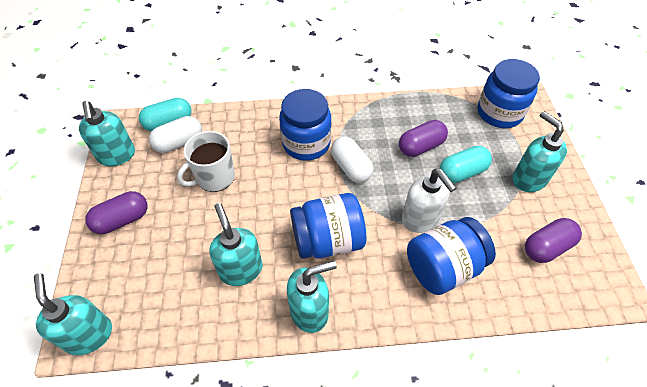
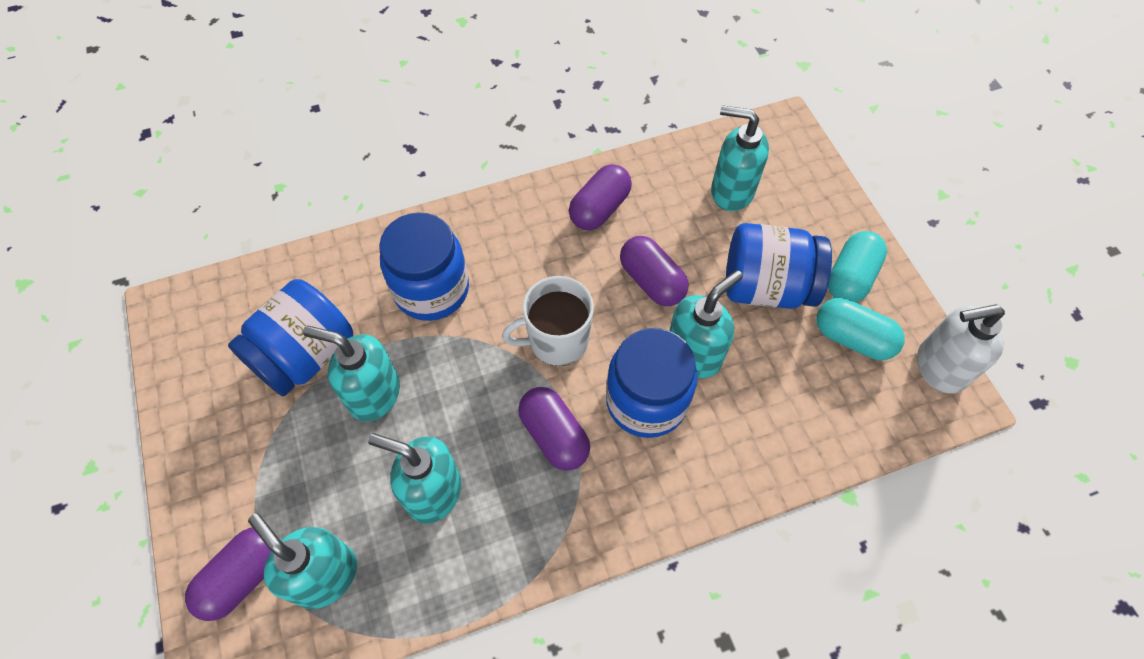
purple capsule: 3 -> 4
white capsule: 2 -> 0

